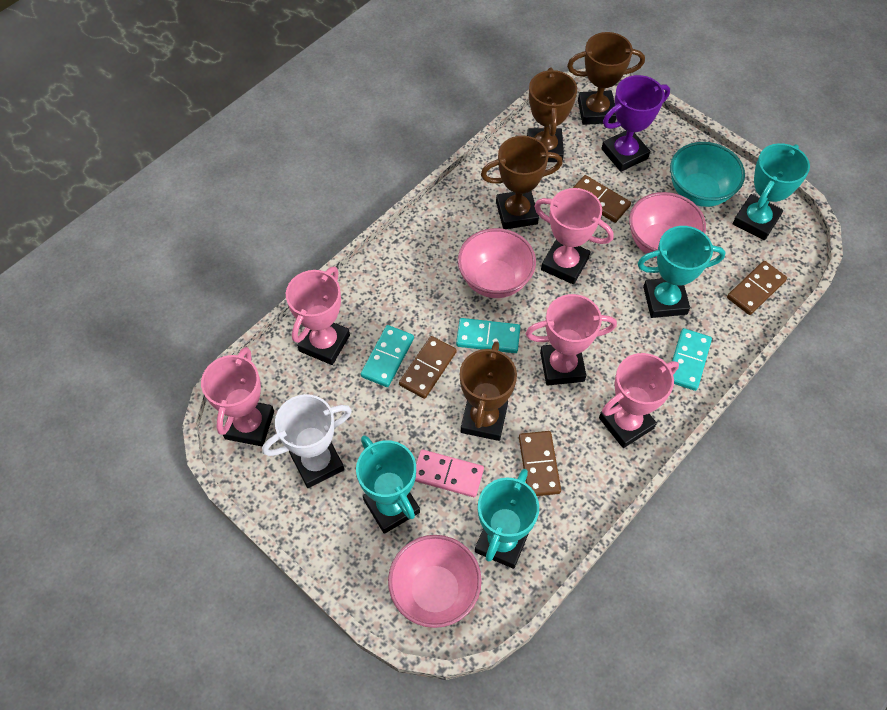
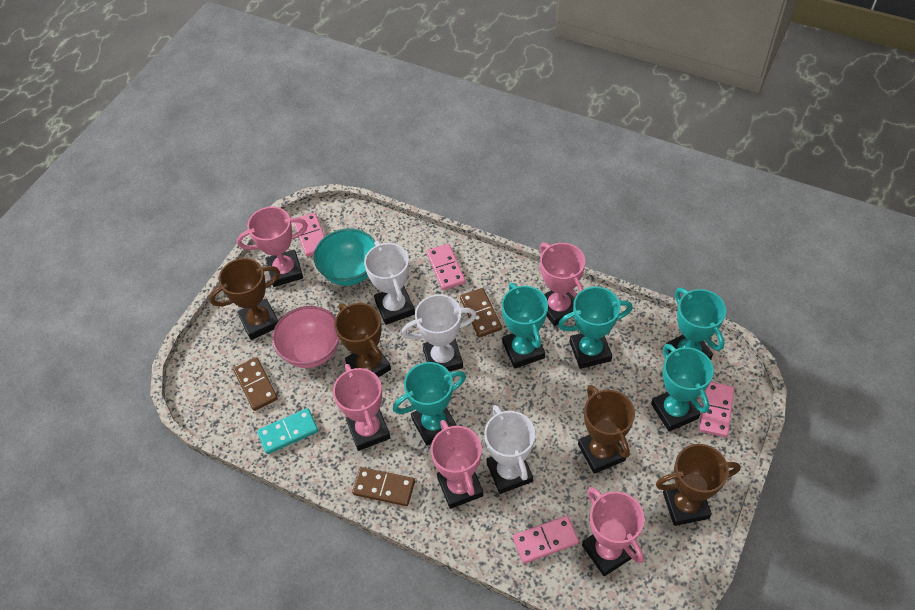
brown domino: 4 -> 3
pink bowl: 3 -> 1
pink domino: 1 -> 4
purple trophy: 1 -> 0
turquoise domino: 3 -> 1
turquoise trophy: 4 -> 5
white trophy: 1 -> 3

